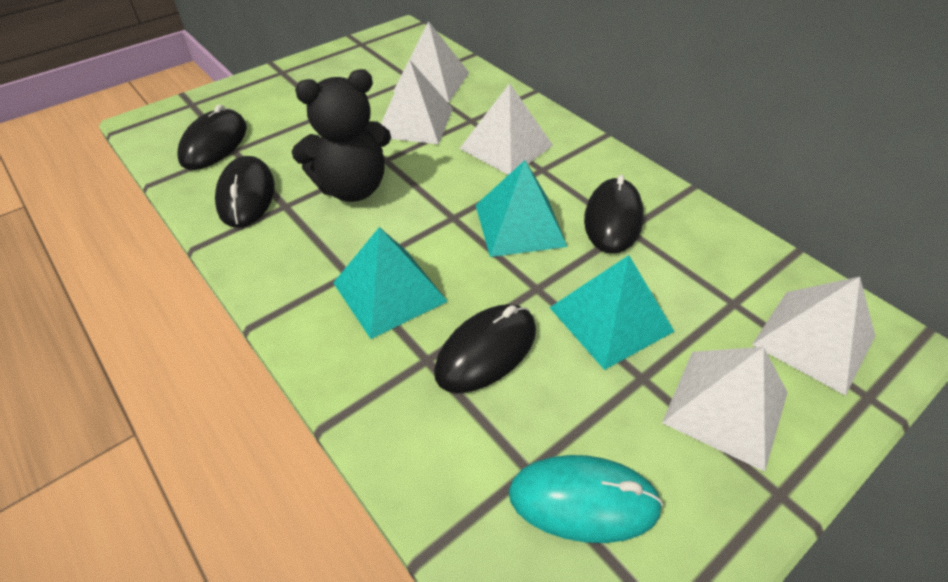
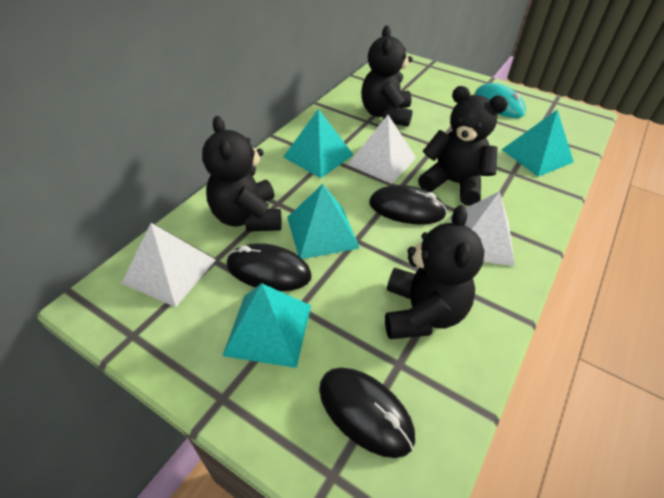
black mouse: 4 -> 3
black teddy bear: 1 -> 4
turquoise pyramid: 3 -> 4
white pyramid: 5 -> 3

